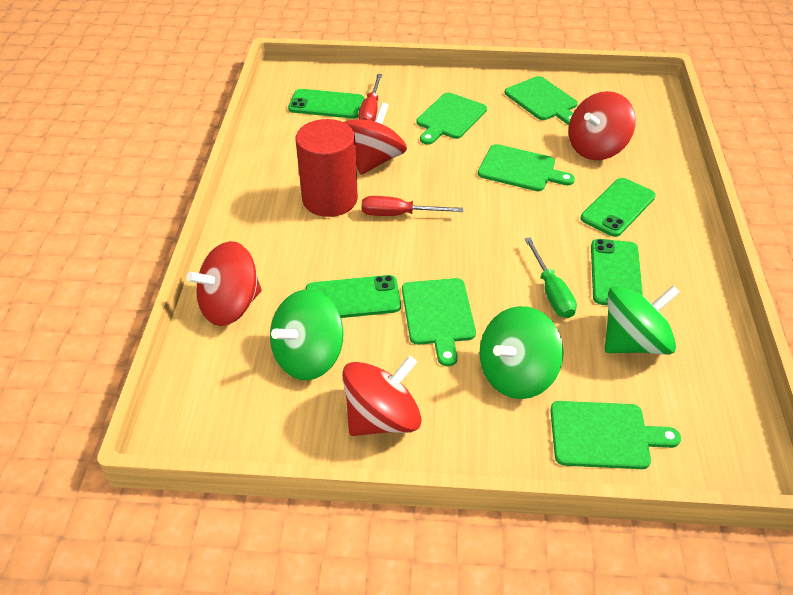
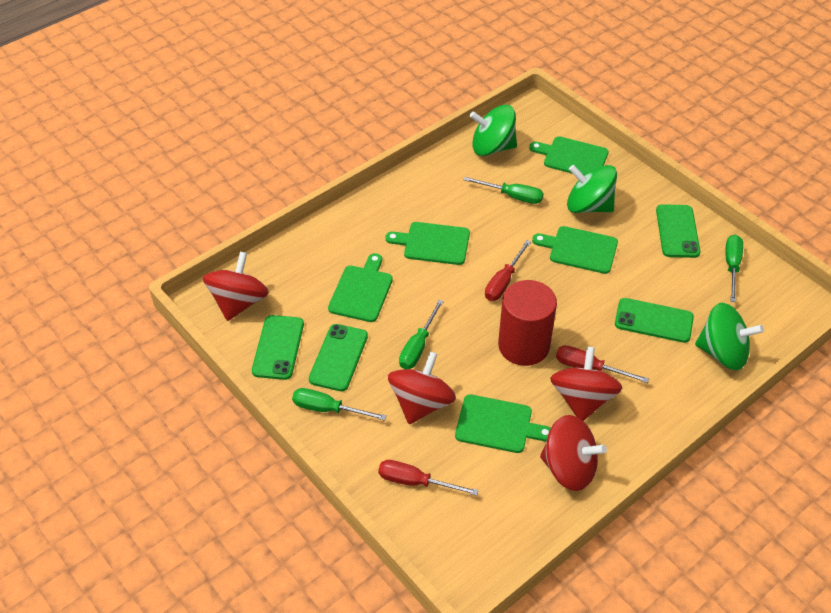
green screwdriver: 1 -> 4
red screwdriver: 2 -> 3

